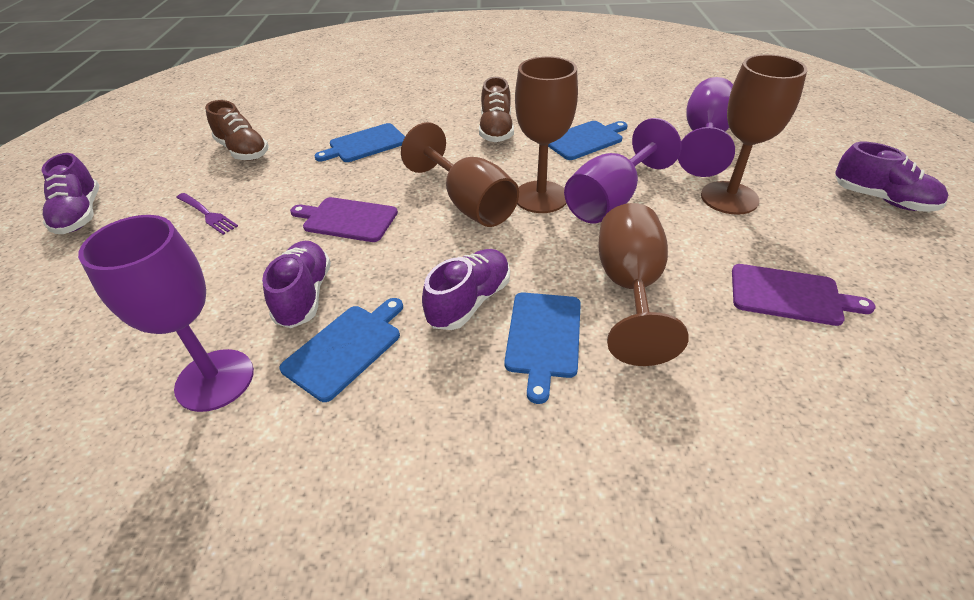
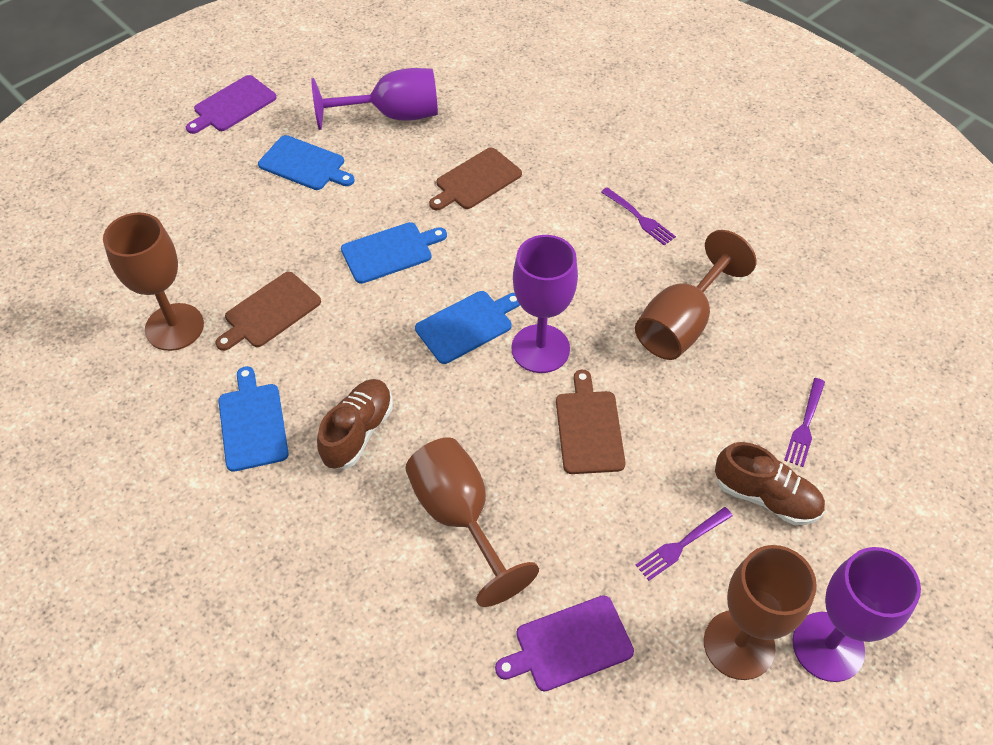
brown cutting board: 0 -> 3
purple fork: 1 -> 3
purple shoe: 4 -> 0

